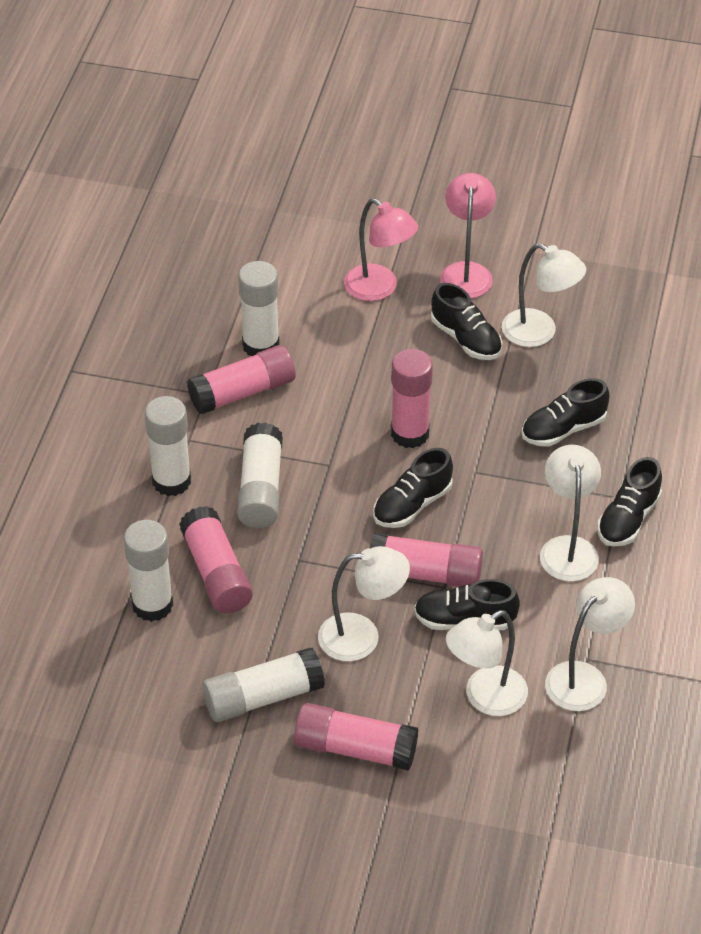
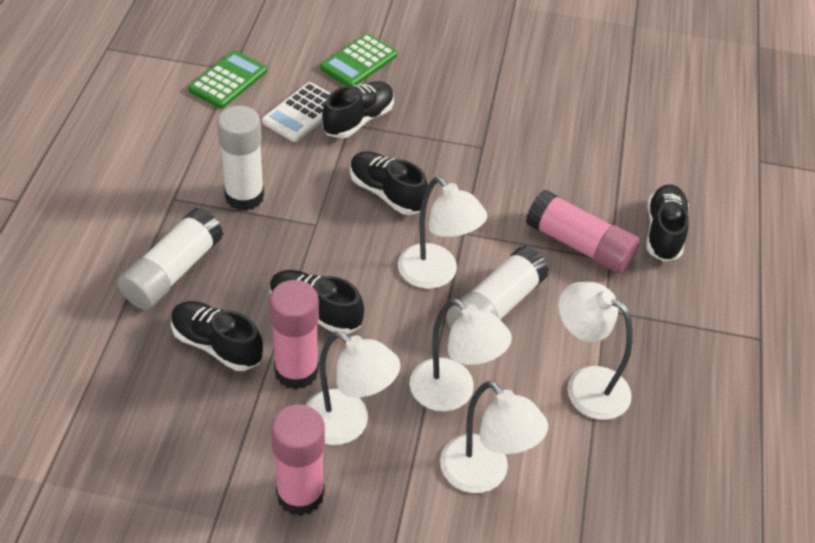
green calculator: 0 -> 2
pink glue stick: 5 -> 3
pink lamp: 2 -> 0
white calculator: 0 -> 1
white glue stick: 5 -> 3

